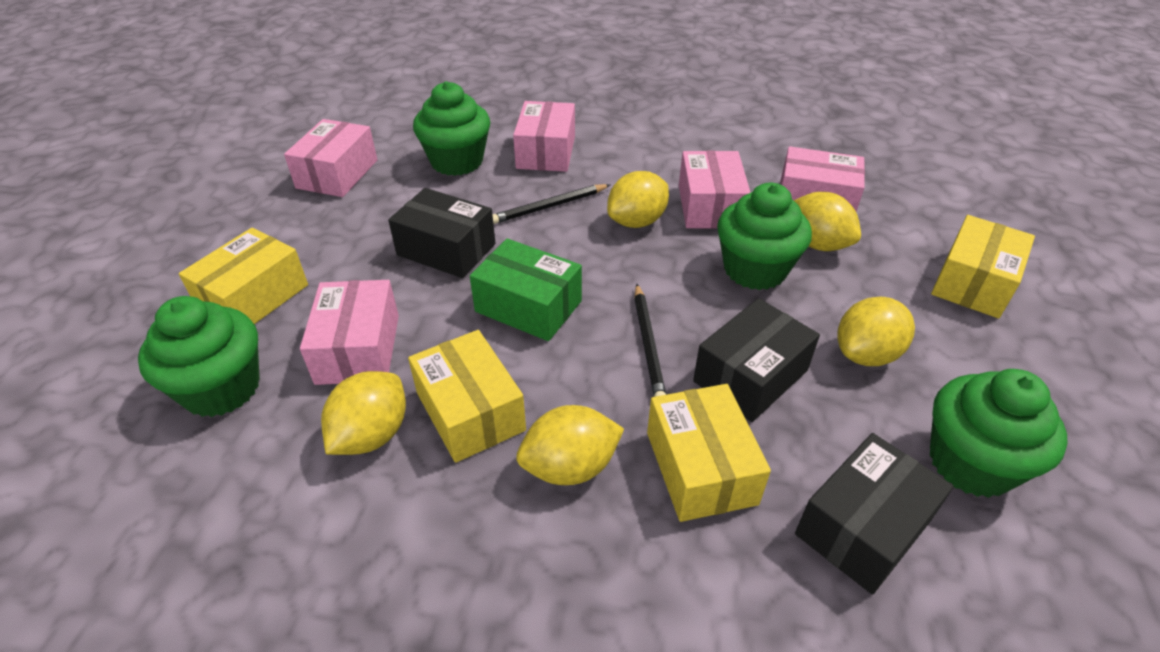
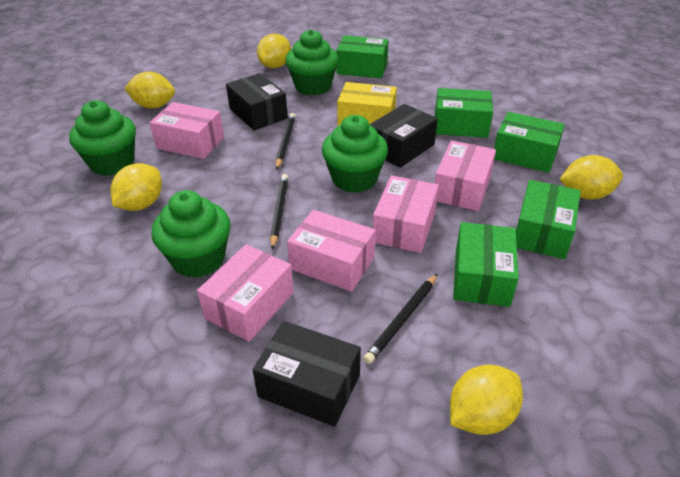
black pencil: 2 -> 3
green box: 1 -> 5
yellow box: 4 -> 1

